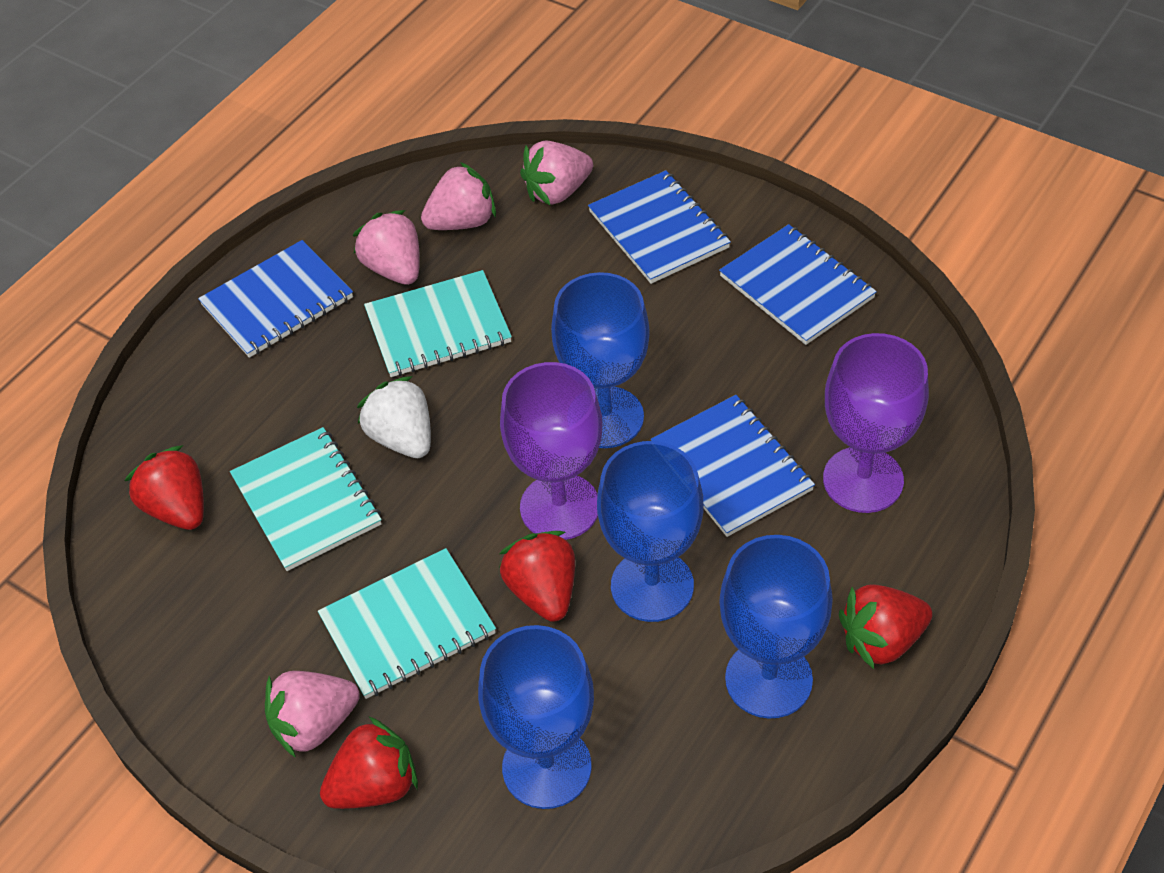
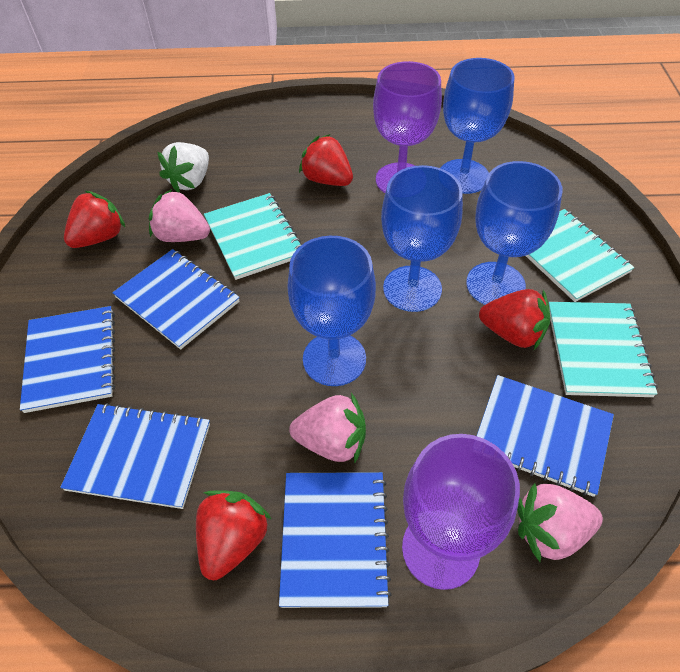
blue notebook: 4 -> 5
pink strawberry: 4 -> 3

